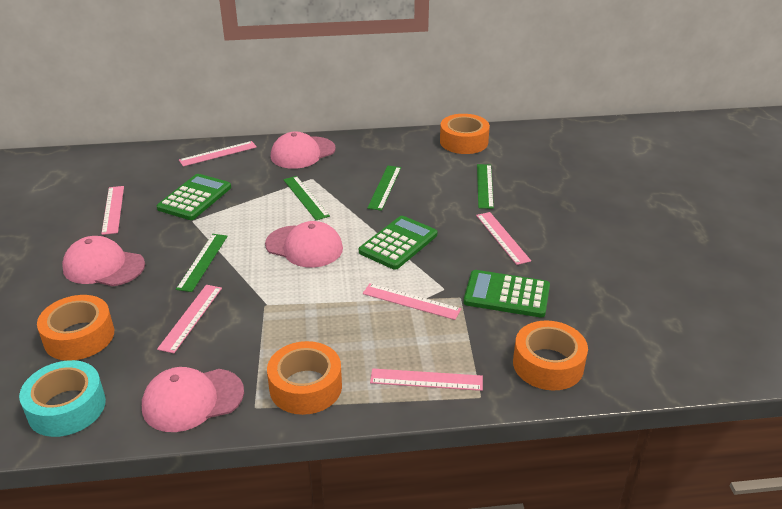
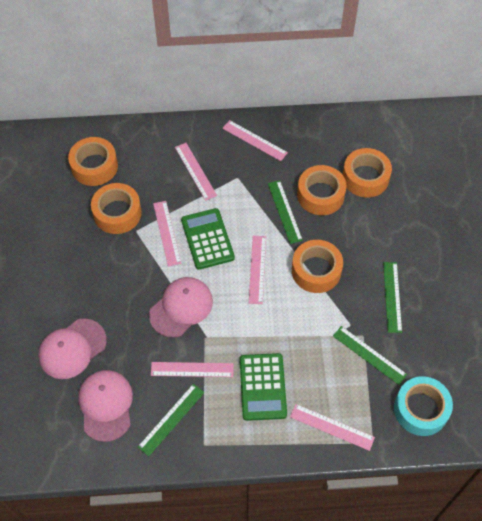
green calculator: 3 -> 2
orange tape: 4 -> 5
pink cap: 4 -> 3

